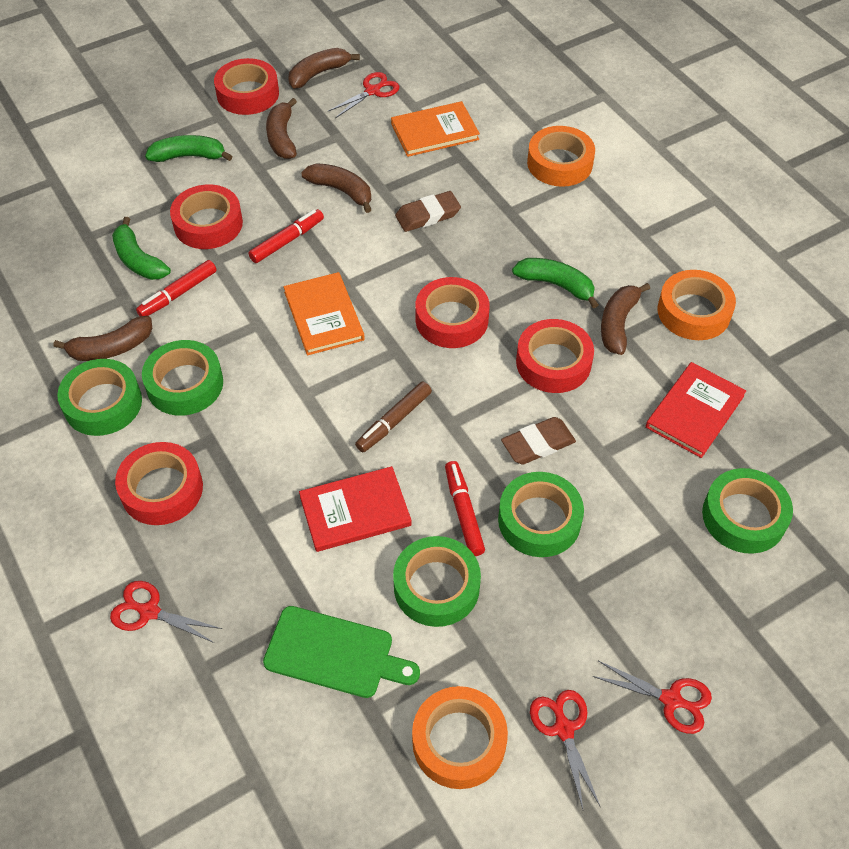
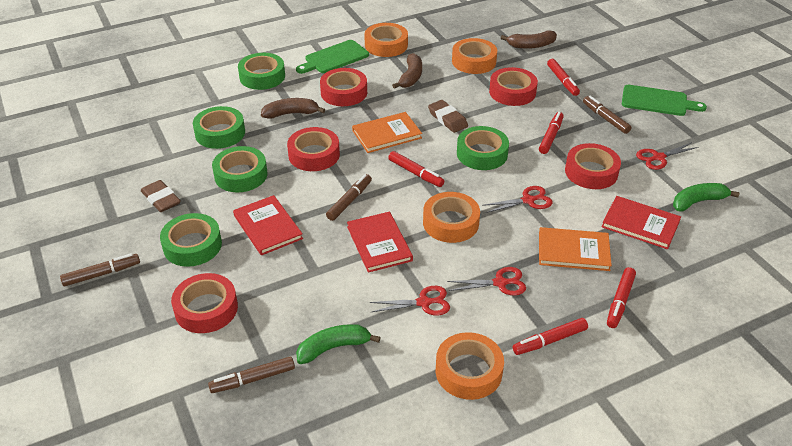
brown banana: 5 -> 3
brown marker: 1 -> 4
green banana: 3 -> 2
green cutting board: 1 -> 2
orange tape: 3 -> 4
red book: 2 -> 3
red marker: 3 -> 5

